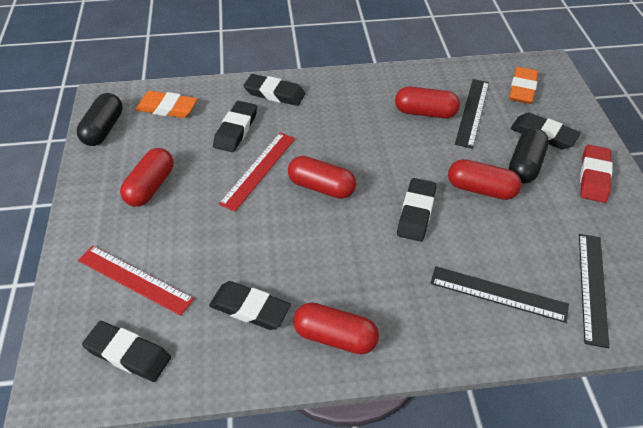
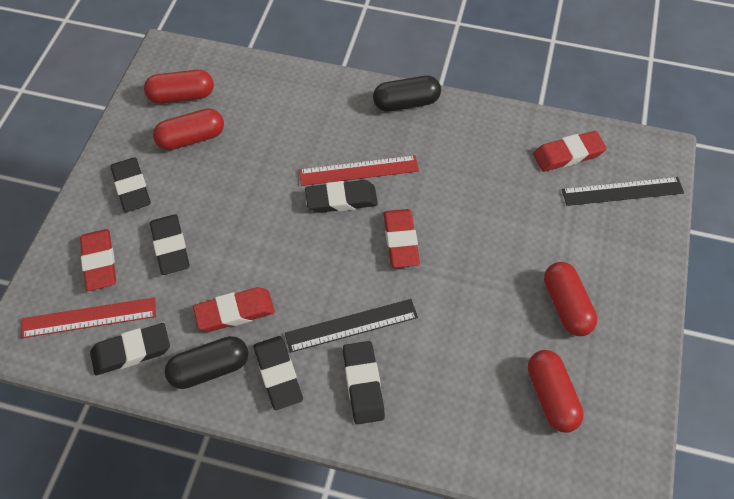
black ruler: 3 -> 2
orange eraser: 2 -> 0
red capsule: 5 -> 4
red eraser: 1 -> 4

